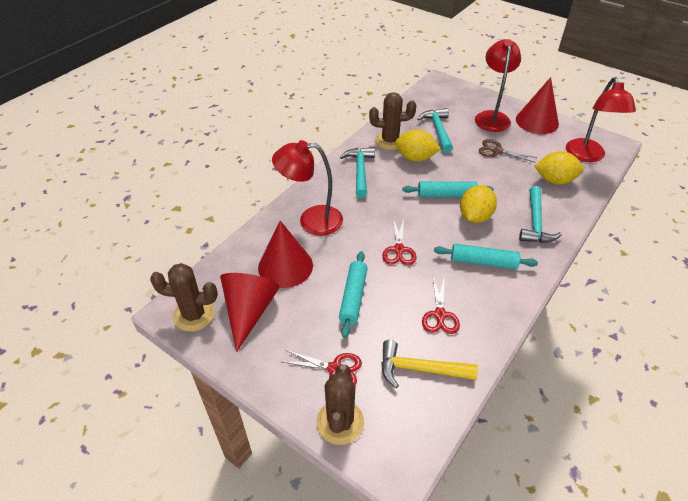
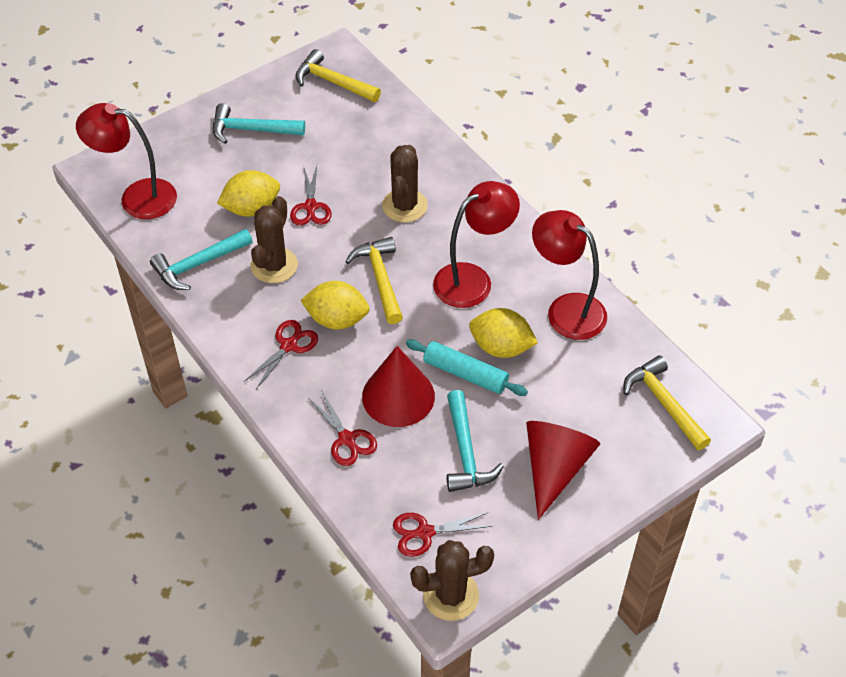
brown scissors: 1 -> 0
red cone: 3 -> 2
red scissors: 3 -> 4
turquoise rolling pin: 3 -> 1
yellow hammer: 1 -> 3

